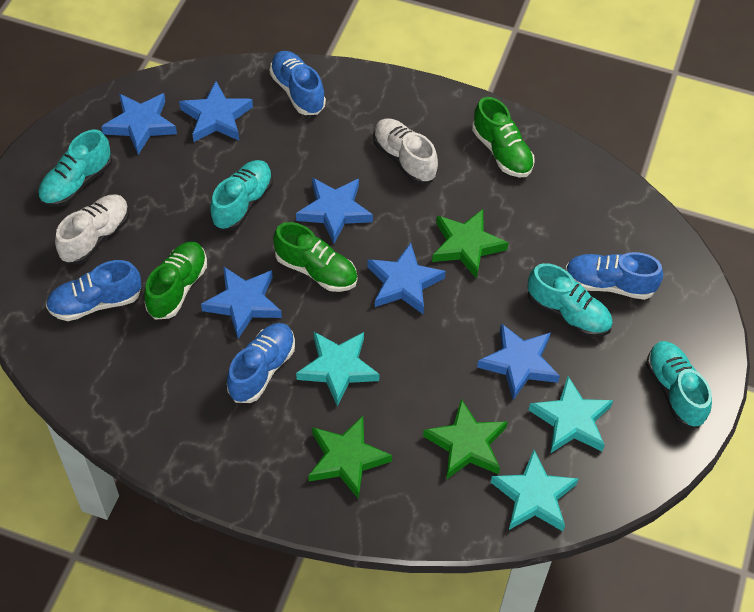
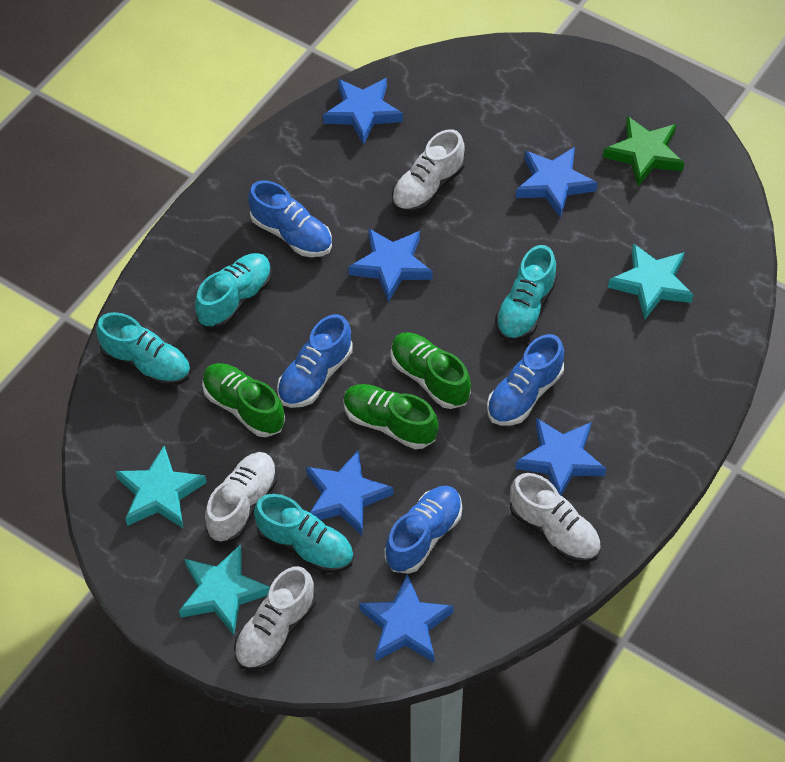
green star: 3 -> 1
white shoe: 2 -> 4

